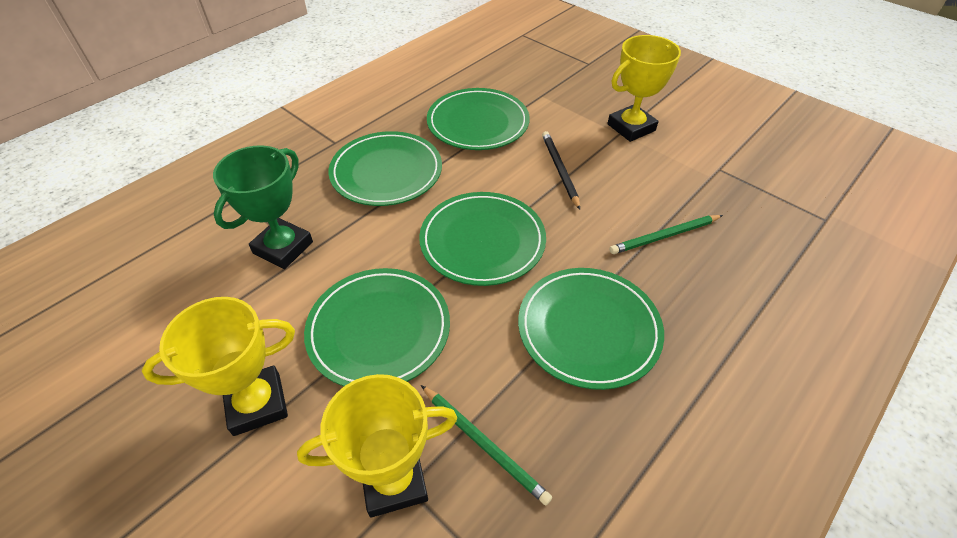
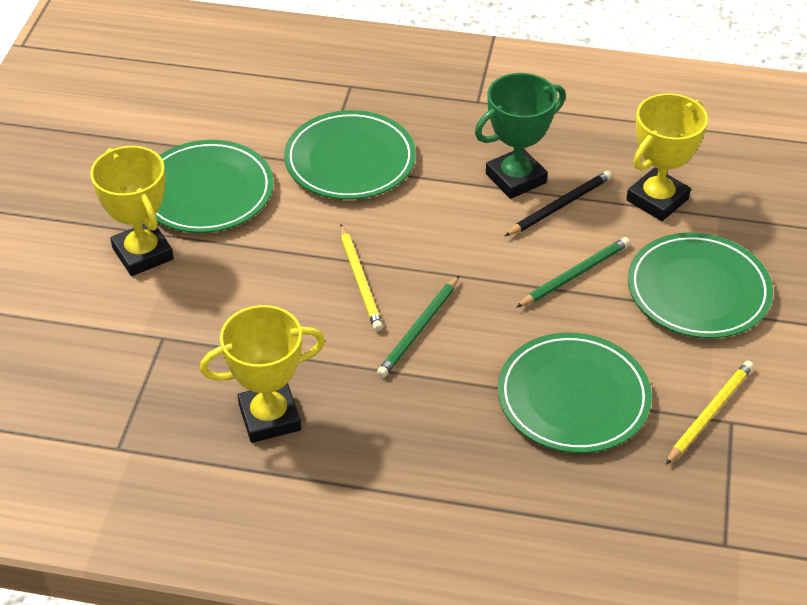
green plate: 5 -> 4
yellow pencil: 0 -> 2

